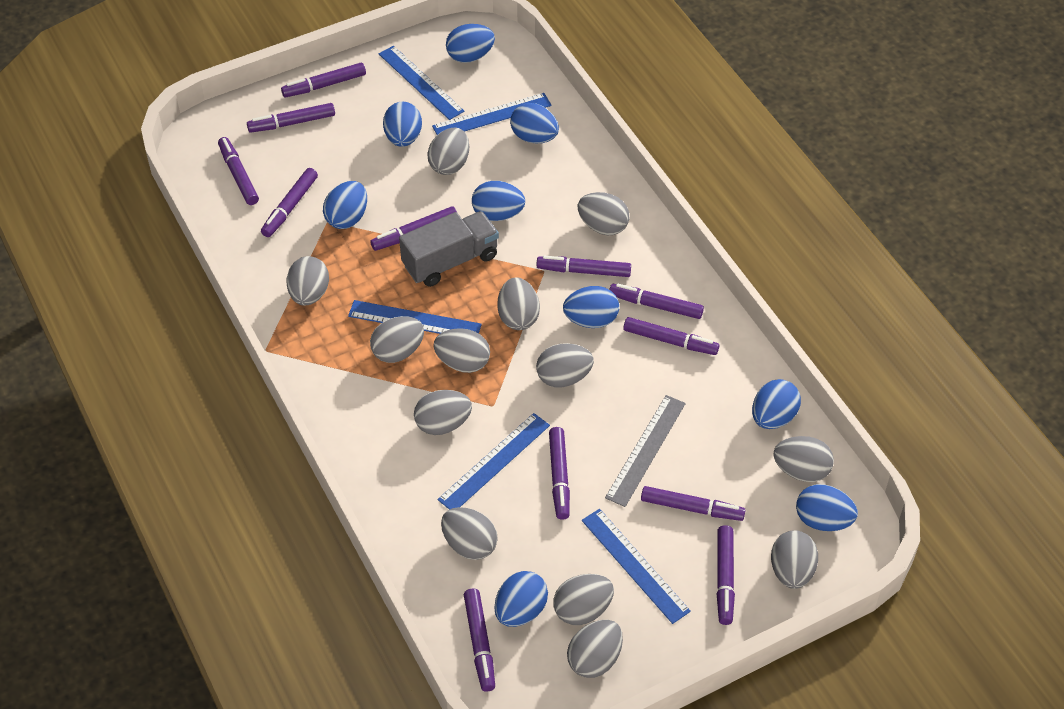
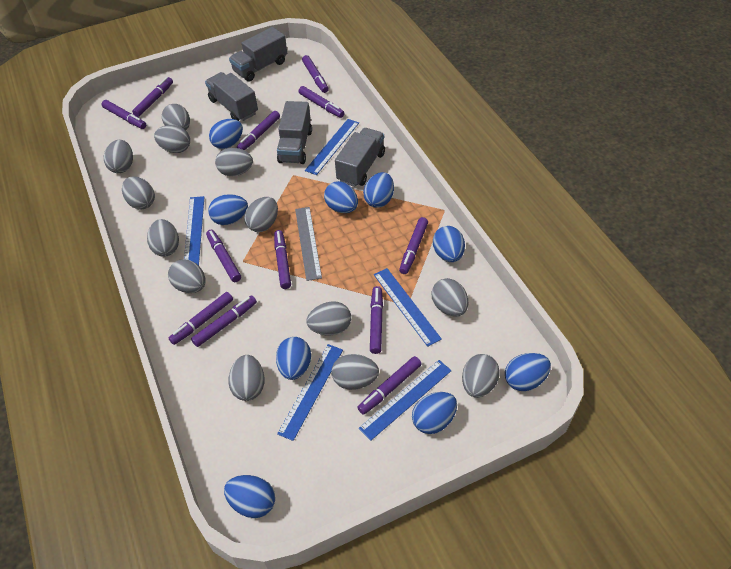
grey truck: 1 -> 4

